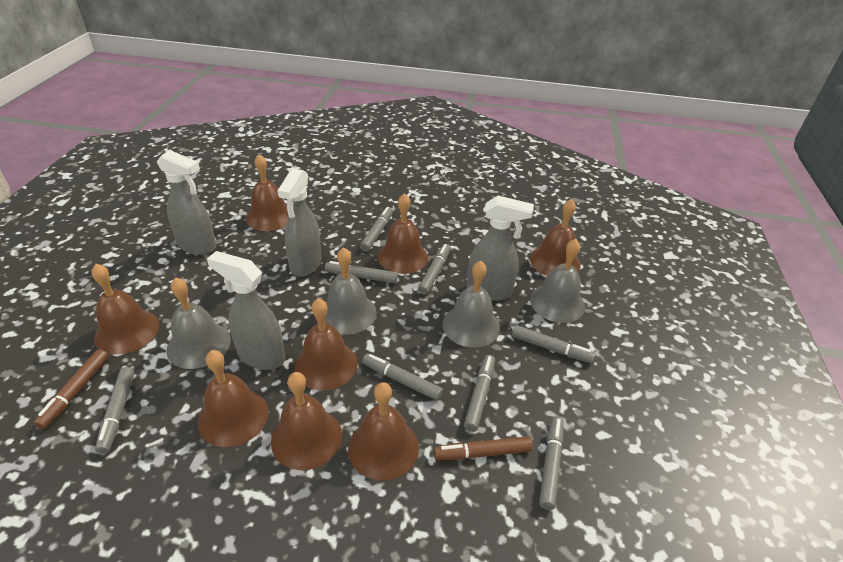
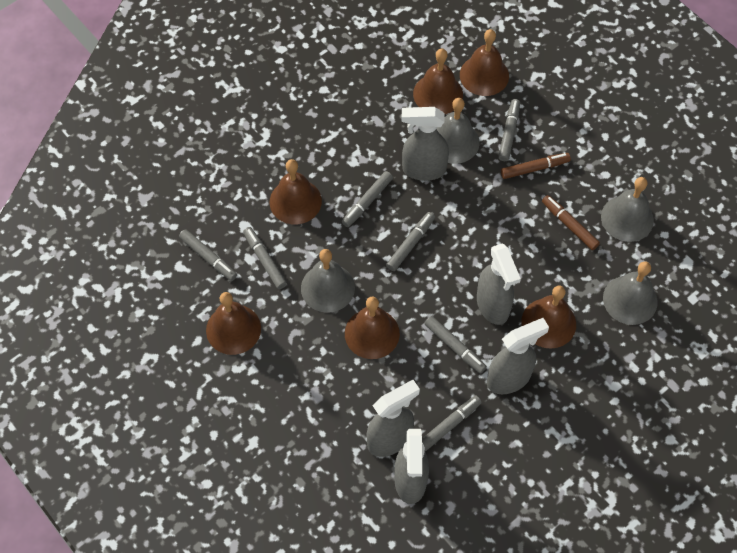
brown bell: 8 -> 6
grey marker: 8 -> 7
grey spray bottle: 4 -> 5

